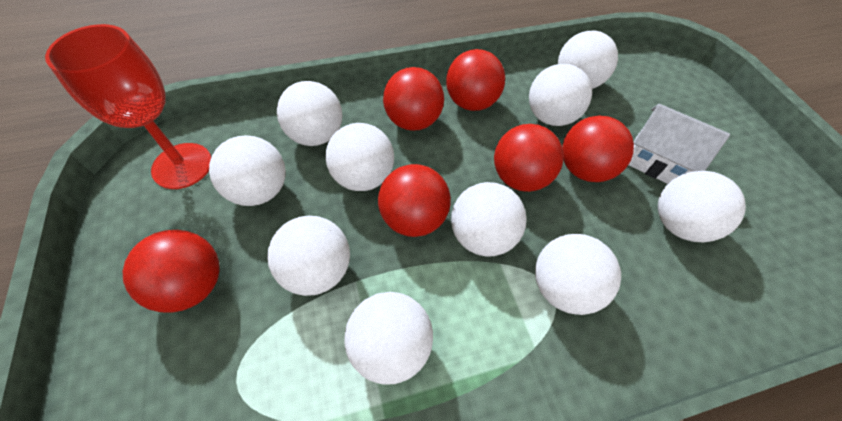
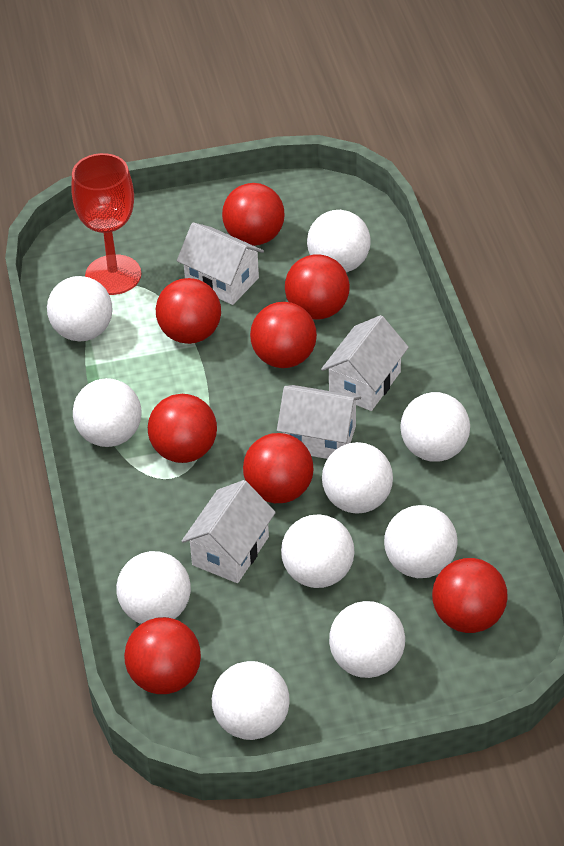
red ball: 6 -> 8
white house: 1 -> 4

